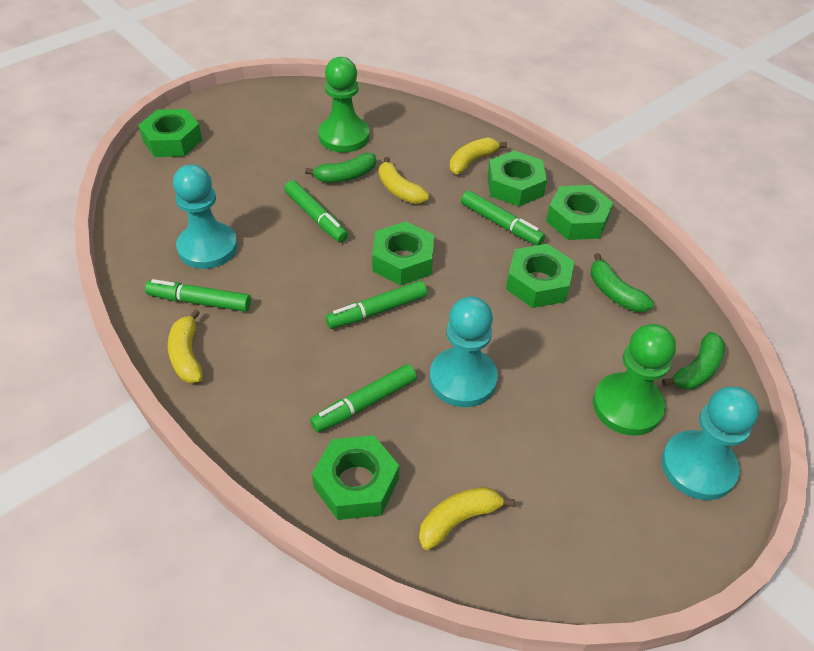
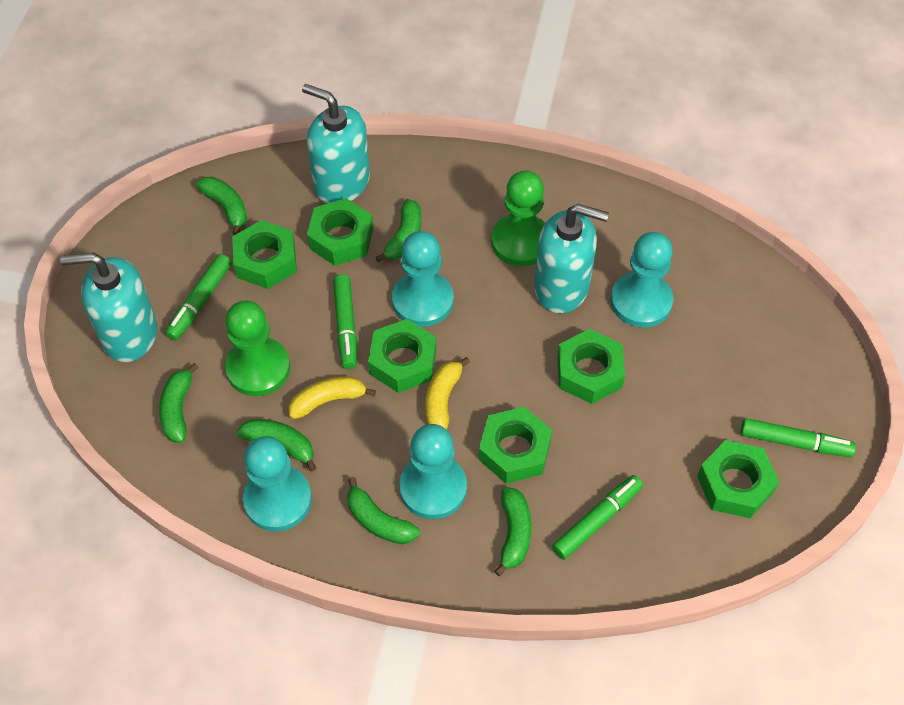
green banana: 3 -> 6
green marker: 5 -> 4
turquoise pawn: 3 -> 4
turquoise soap dispenser: 0 -> 3
yellow banana: 4 -> 2

